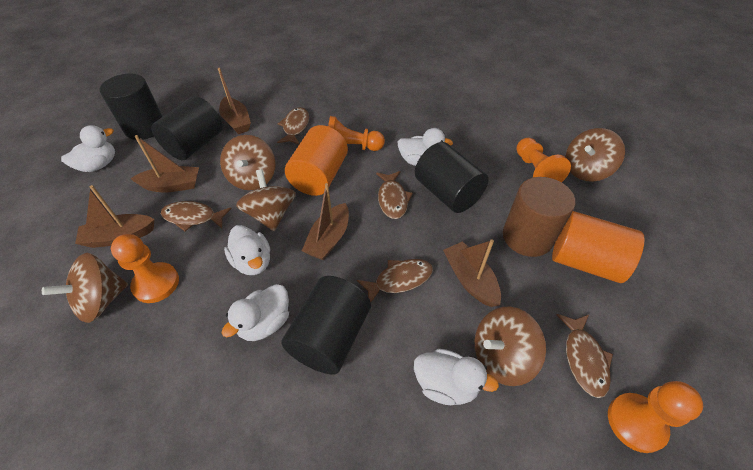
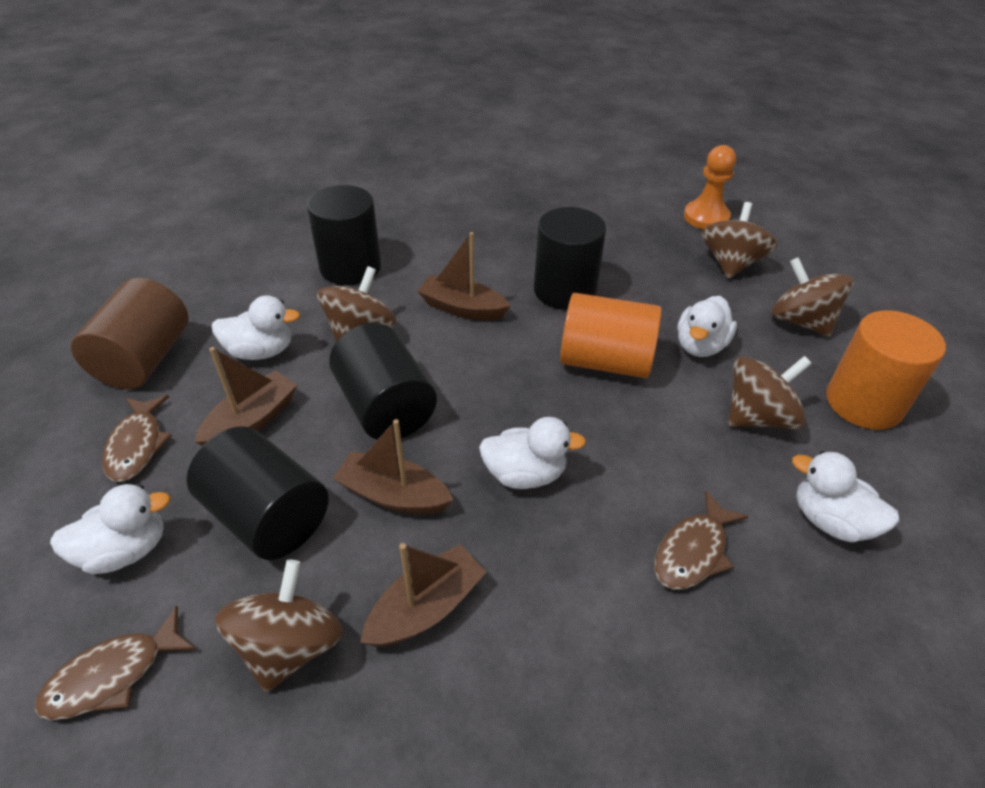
brown boat: 5 -> 4
brown fish: 5 -> 3
orange pawn: 4 -> 1

